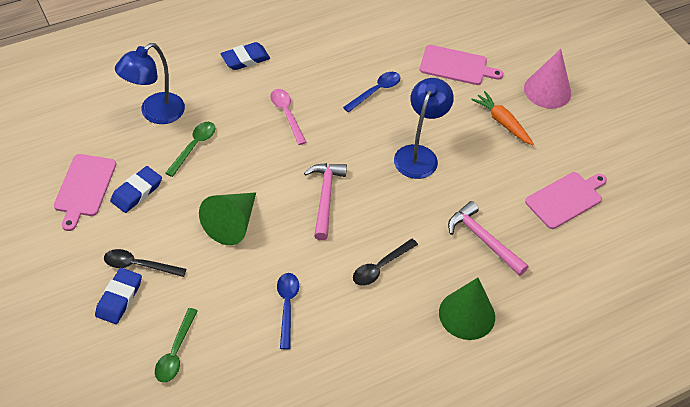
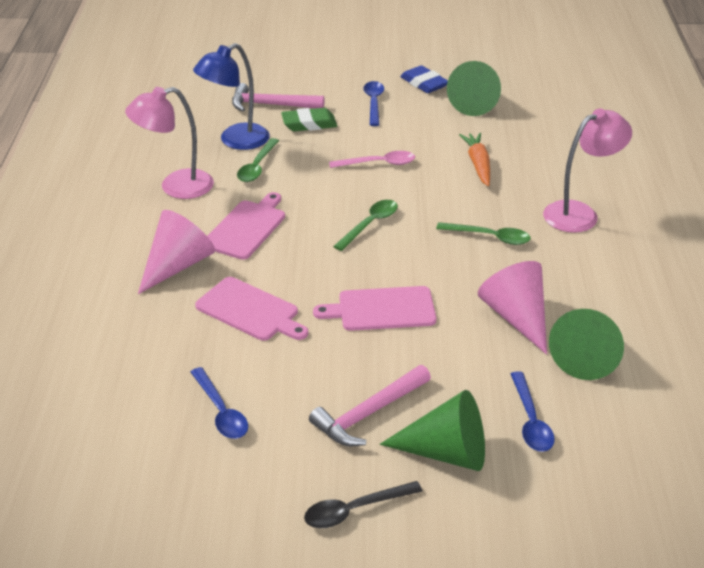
black spoon: 2 -> 1
blue eraser: 3 -> 1
blue lamp: 2 -> 1
blue spoon: 2 -> 3
green cone: 2 -> 3
green eraser: 0 -> 1
green spoon: 2 -> 3
pink cone: 1 -> 2
pink lamp: 0 -> 2

